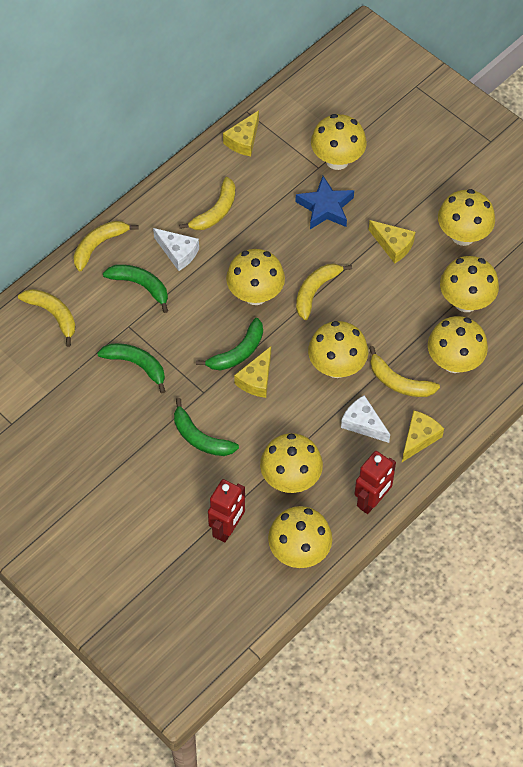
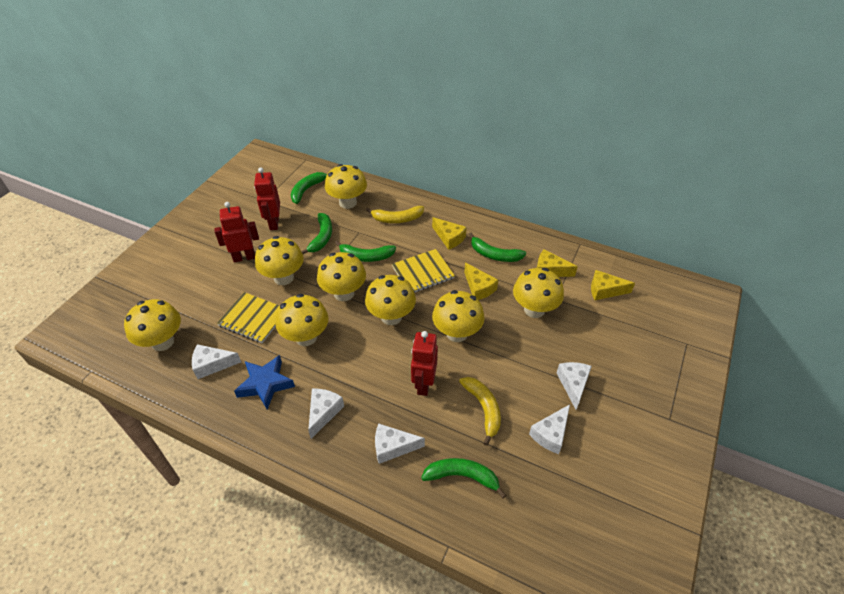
green banana: 4 -> 5
red robot: 2 -> 3
white cheese: 2 -> 5
yellow banana: 5 -> 2
yellow notebook: 0 -> 2

